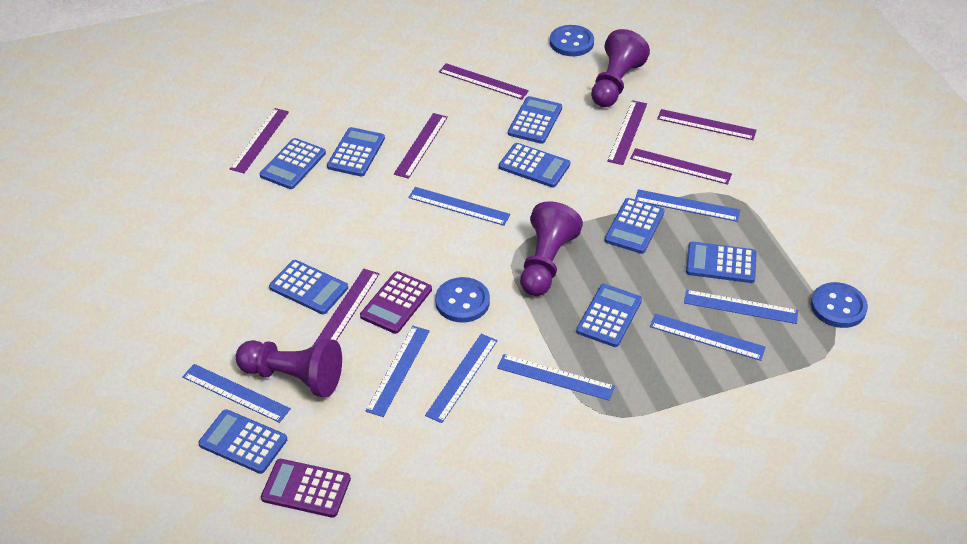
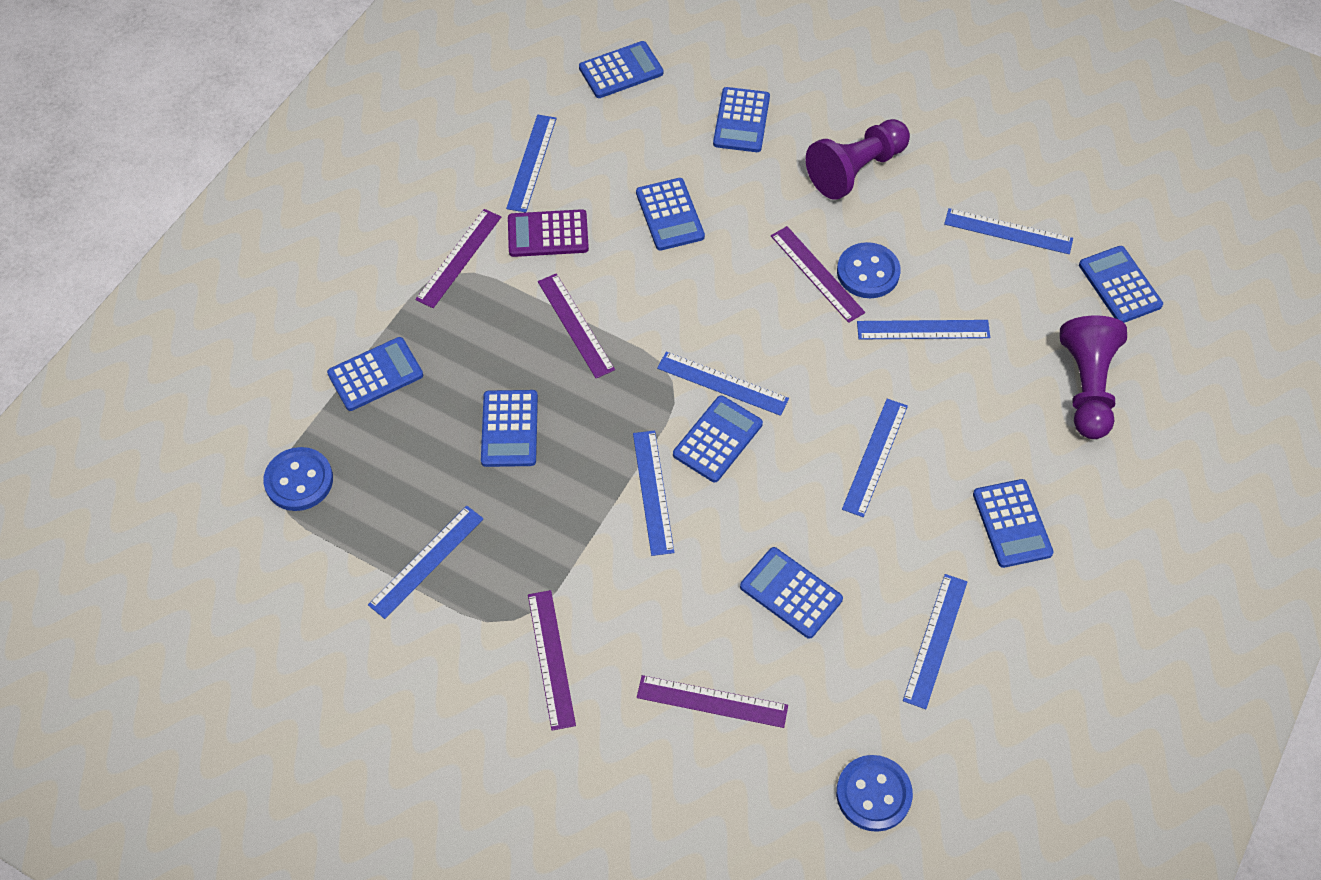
purple calculator: 2 -> 1
purple pawn: 3 -> 2
purple ruler: 7 -> 5

